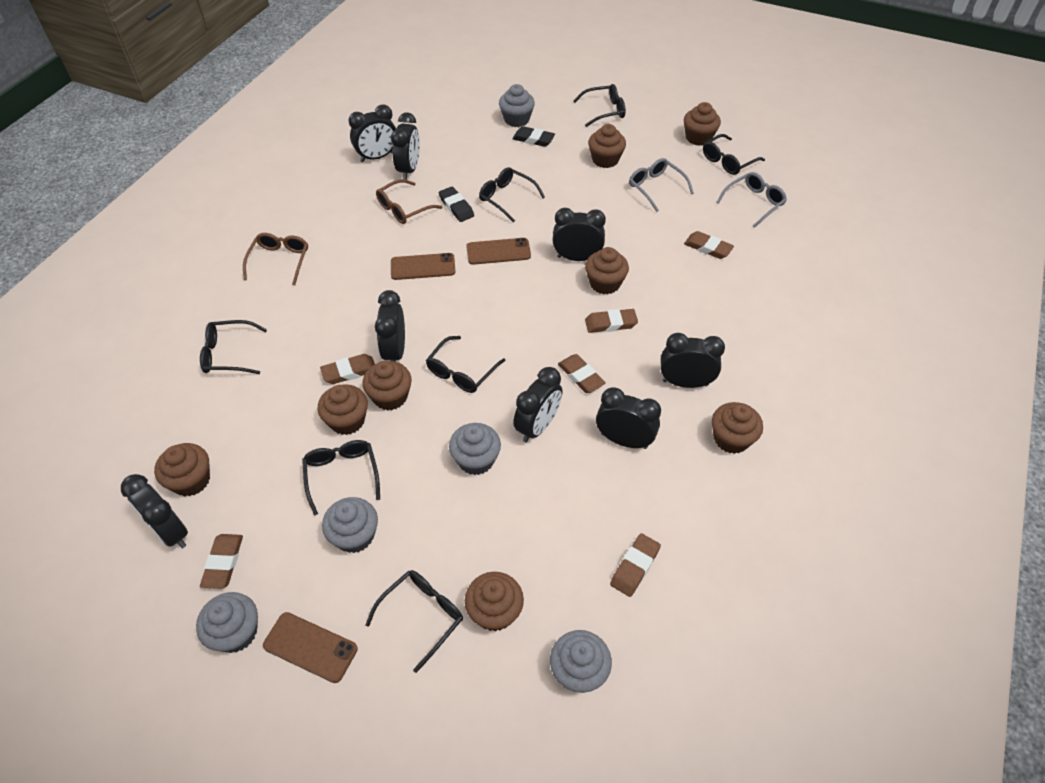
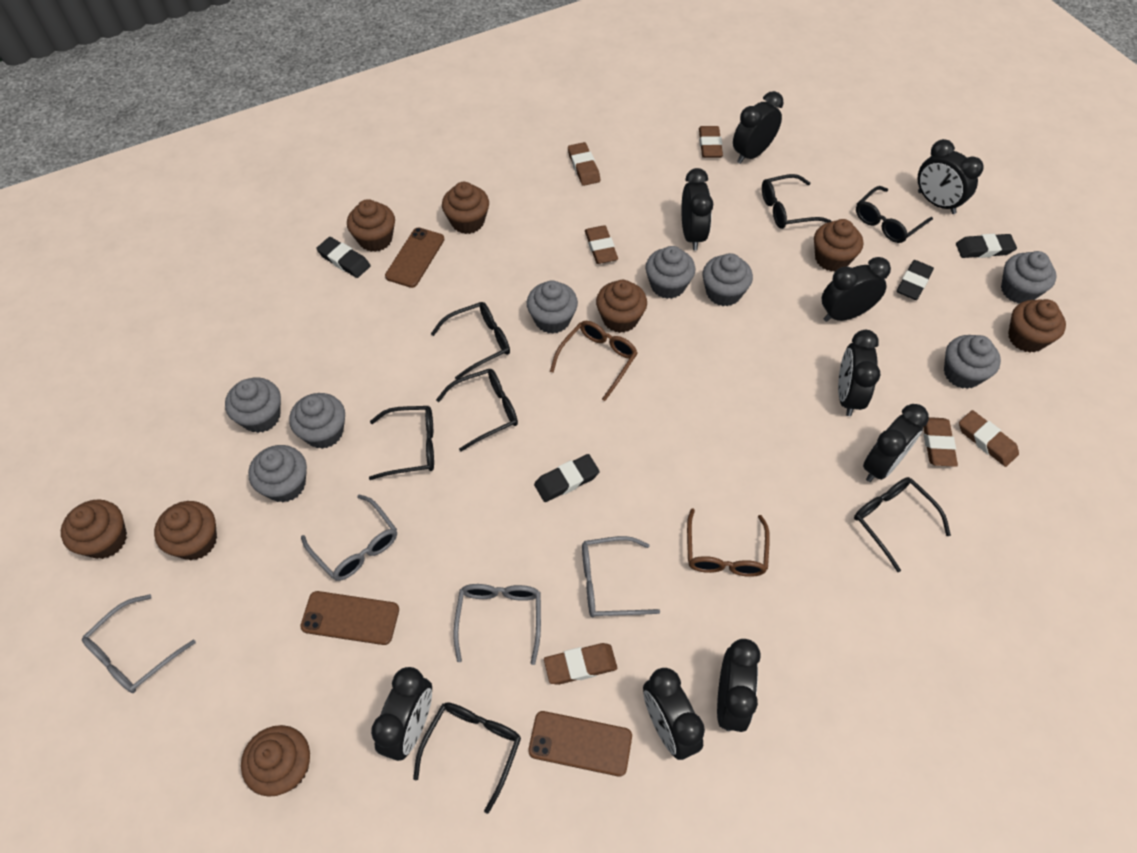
black clock: 8 -> 9
black eraser: 2 -> 4
grey cupcake: 5 -> 8
grey glasses: 2 -> 4

